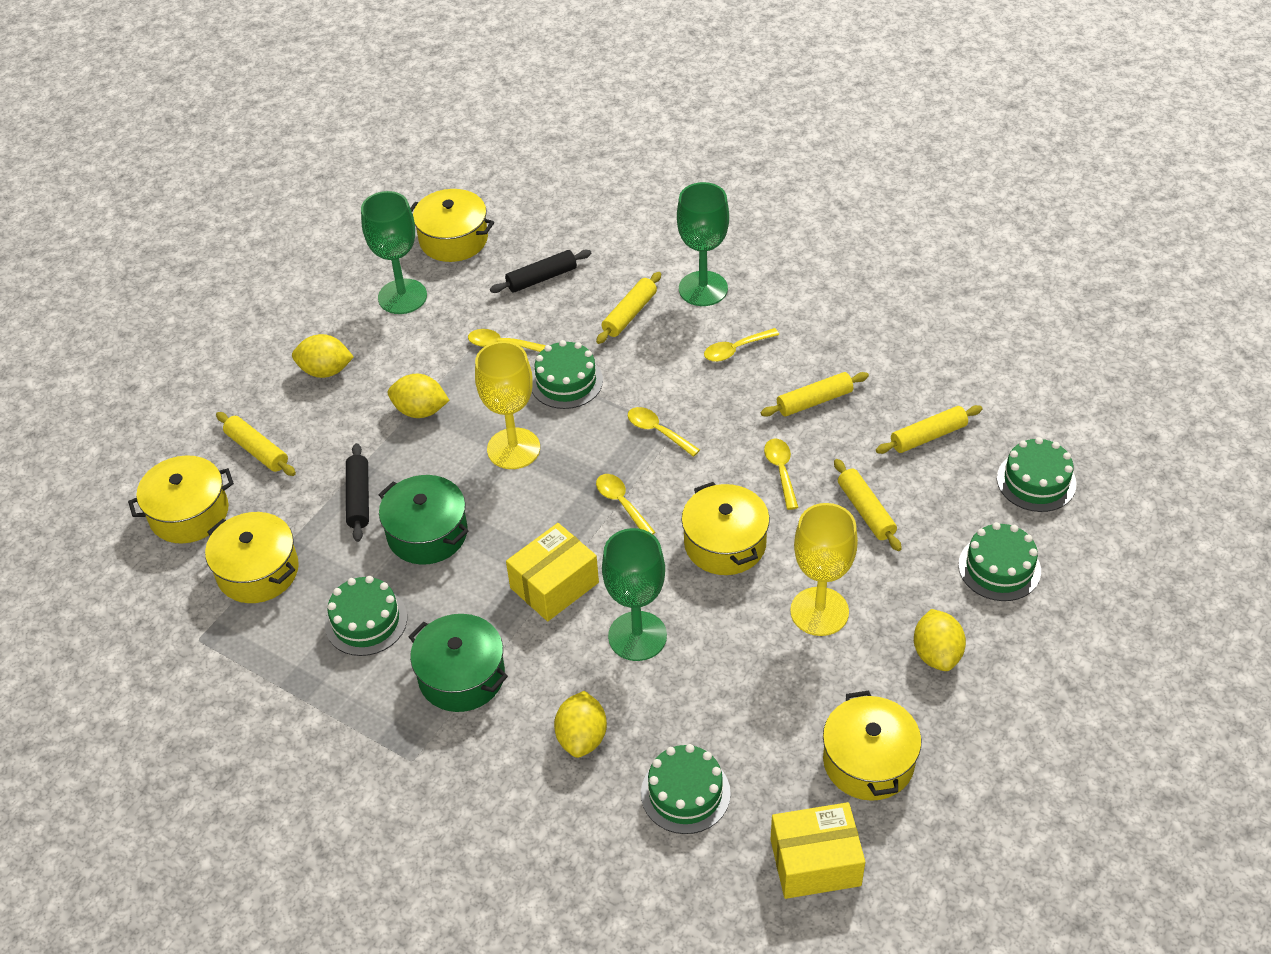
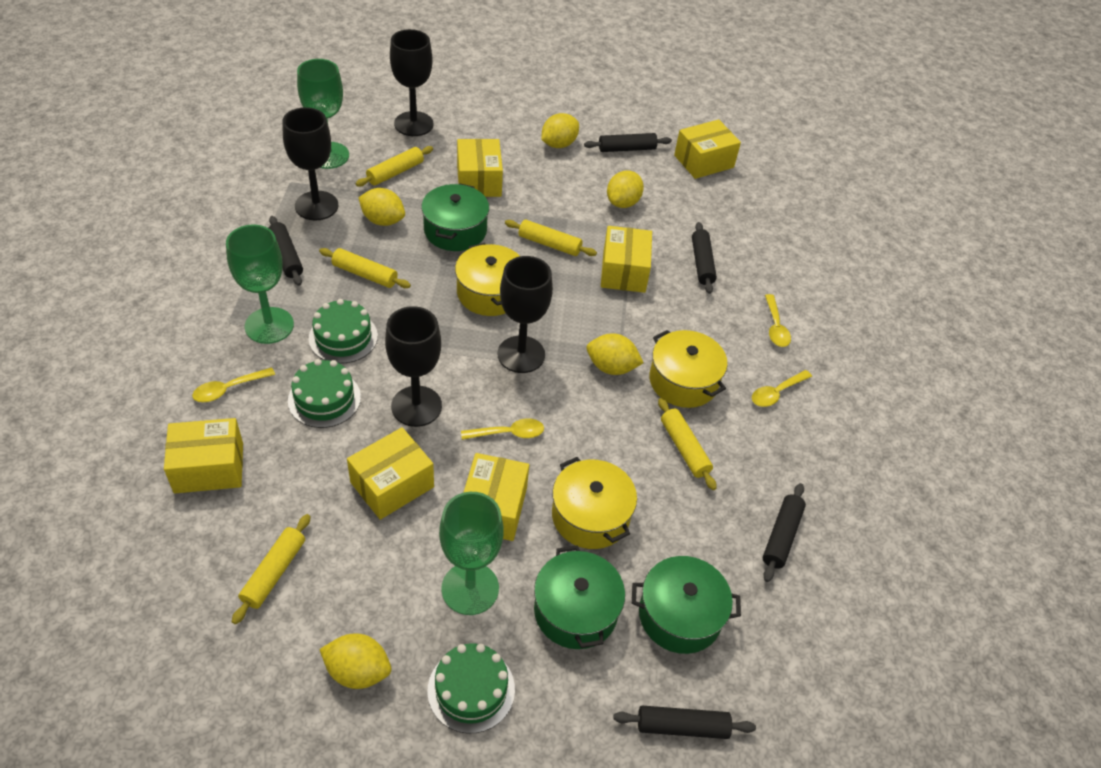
black goblet: 0 -> 4
black rolling pin: 2 -> 5
green cake: 5 -> 3
green pot: 2 -> 3
yellow box: 2 -> 6
yellow goblet: 2 -> 0
yellow lemon: 4 -> 5
yellow pot: 5 -> 3
yellow spoon: 5 -> 4

